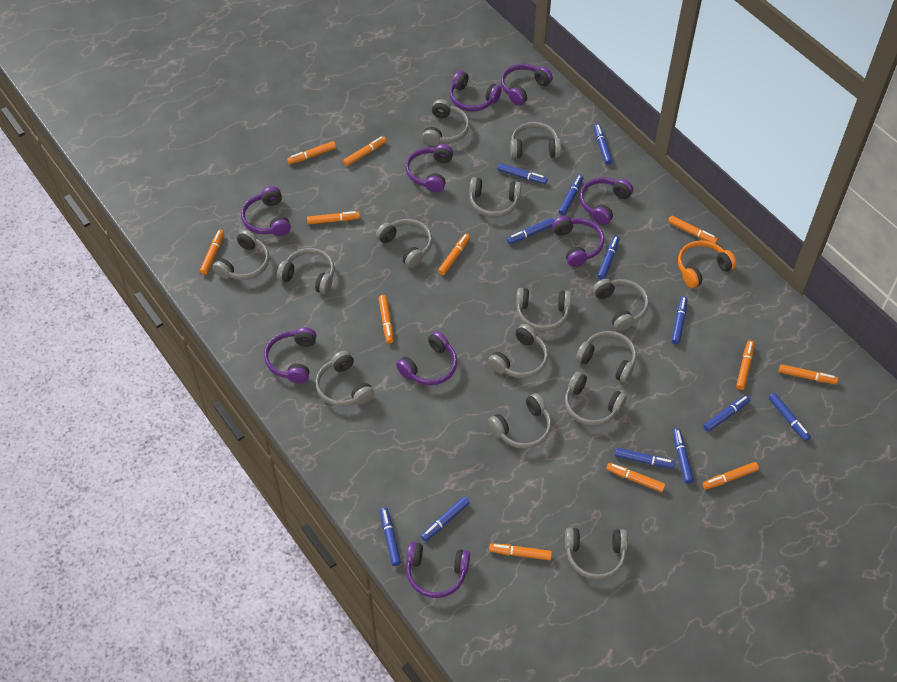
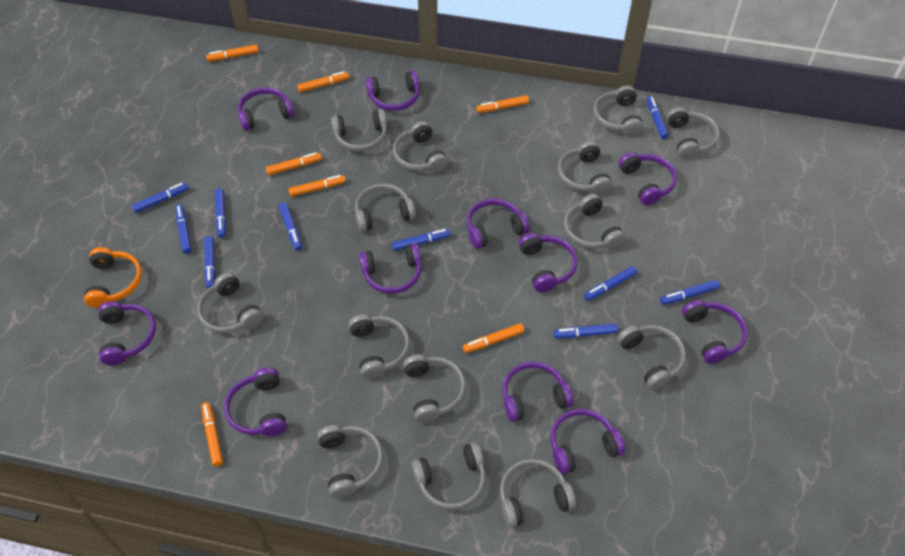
blue marker: 12 -> 10
orange marker: 12 -> 7
purple headphones: 9 -> 11

